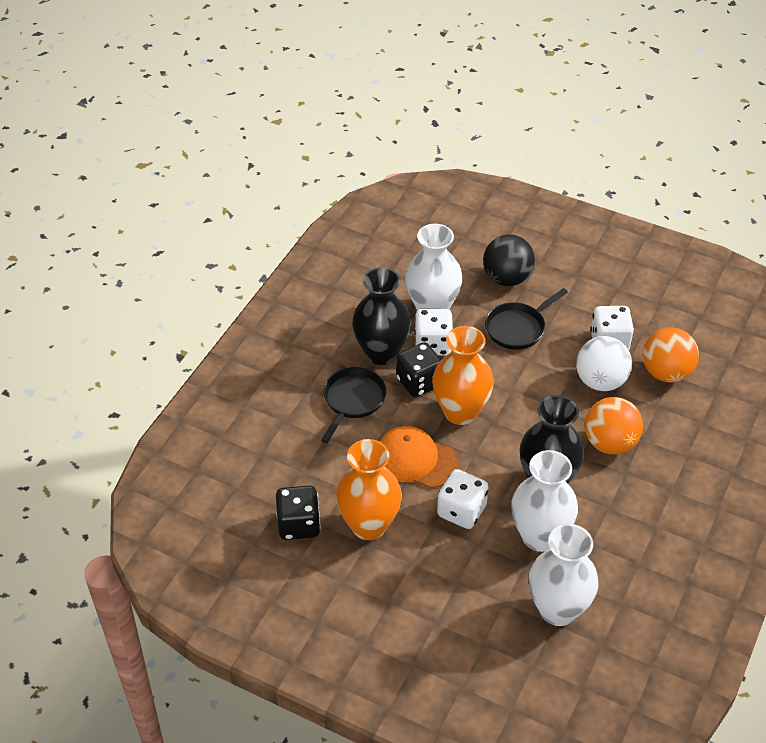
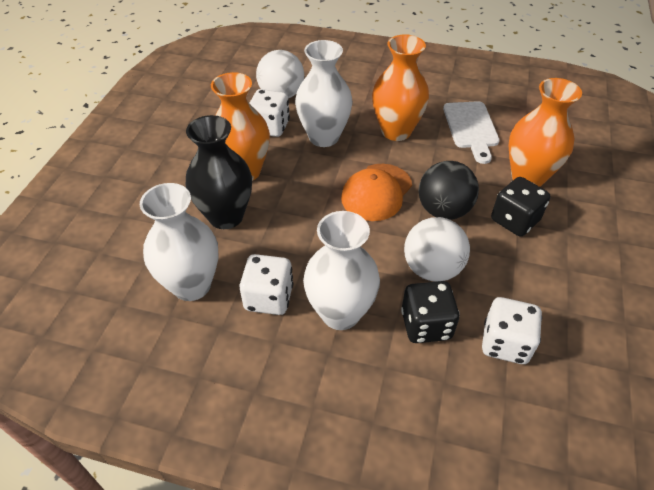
black pan: 2 -> 0
black vase: 2 -> 1
orange ball: 2 -> 0
orange vase: 2 -> 3
white ball: 1 -> 2
white cutting board: 0 -> 1

